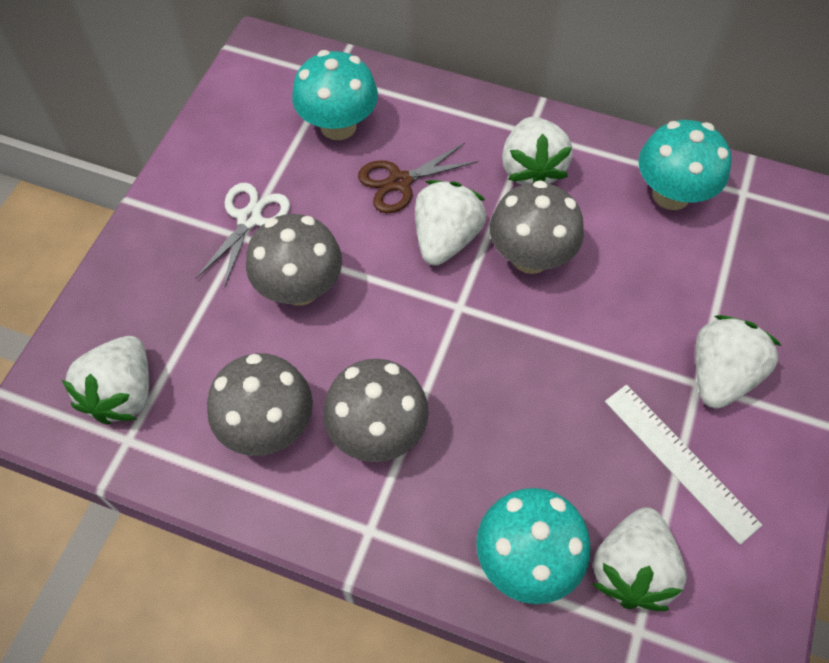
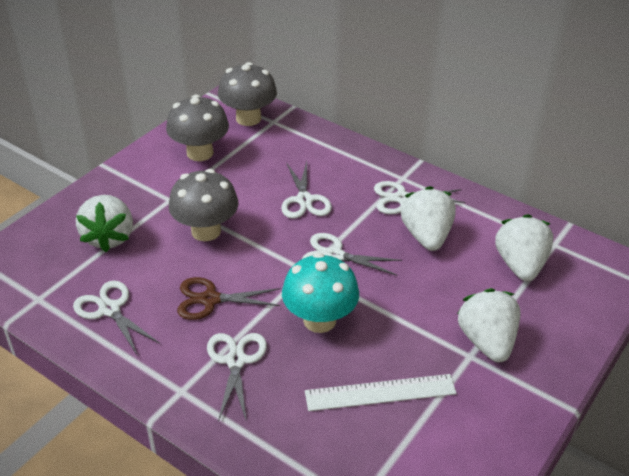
grey mushroom: 4 -> 3
turquoise mushroom: 3 -> 1
white scissors: 1 -> 5
white strawberry: 5 -> 4

